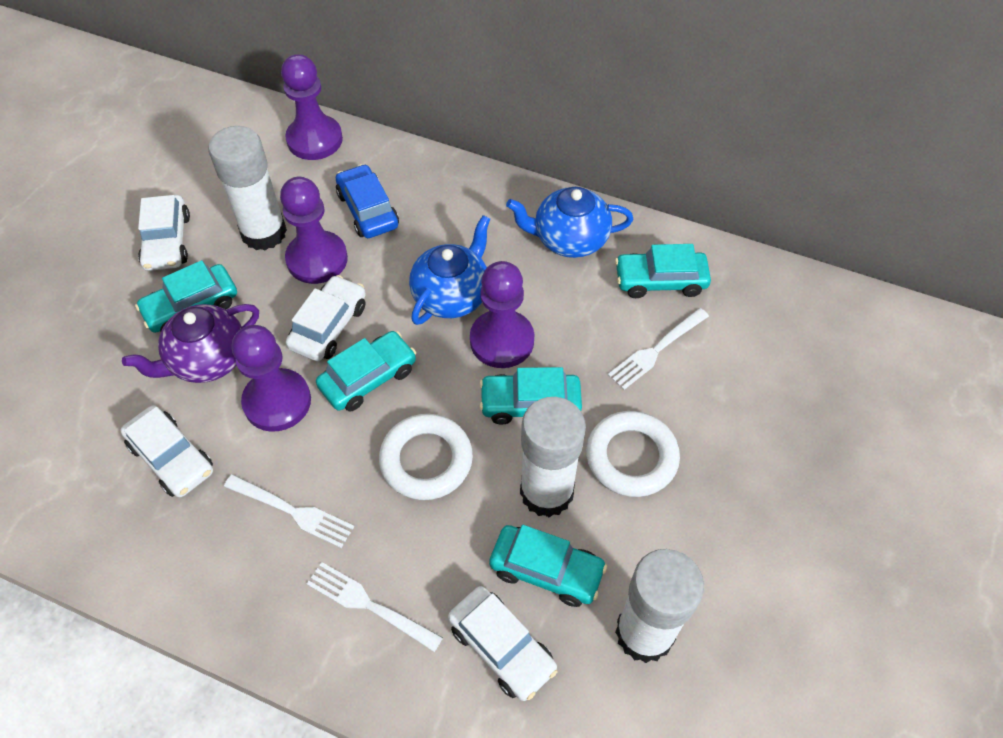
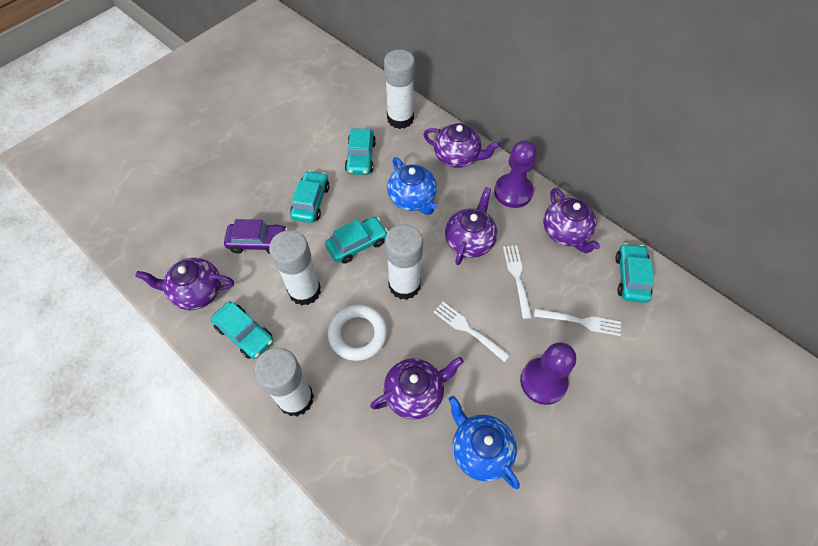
blue car: 1 -> 0
purple car: 0 -> 1
purple pawn: 4 -> 2
purple teapot: 1 -> 5
white car: 4 -> 0
white glue stick: 3 -> 4
white ring: 2 -> 1

